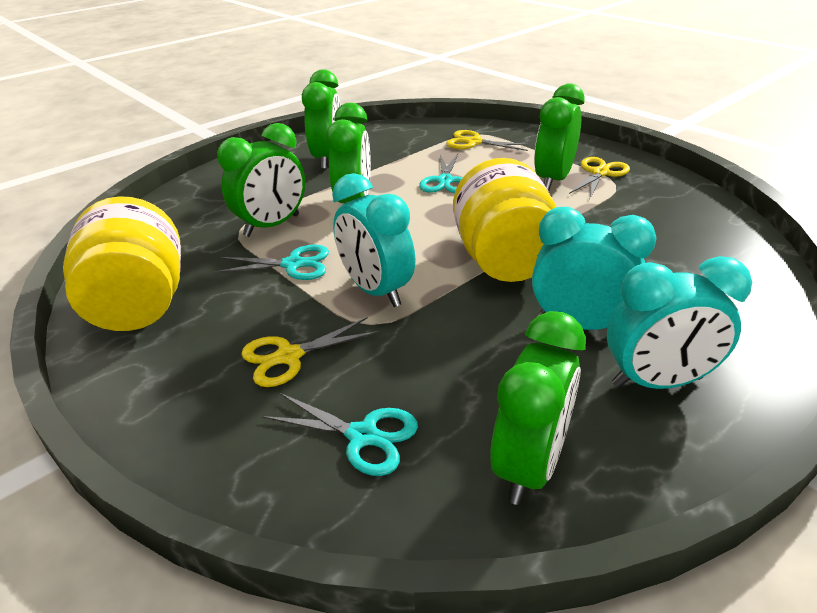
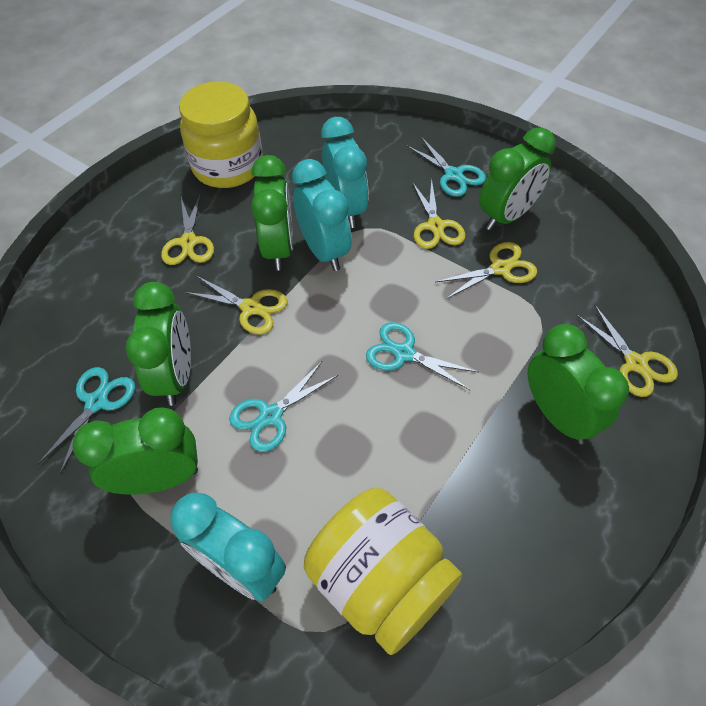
turquoise scissors: 3 -> 4
yellow scissors: 3 -> 5

